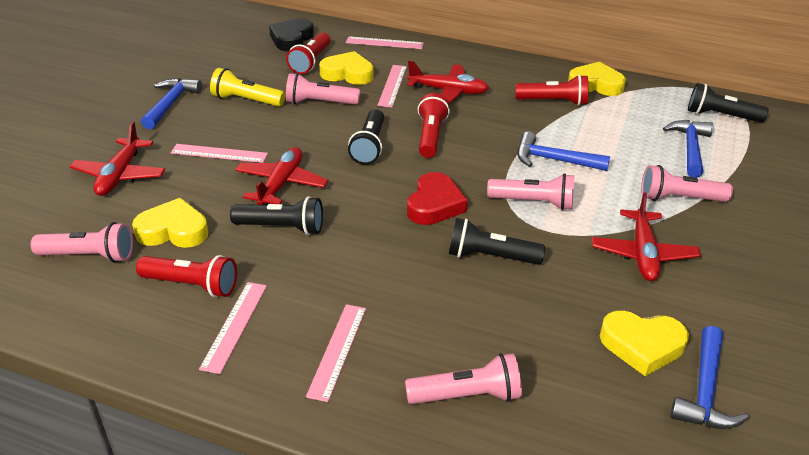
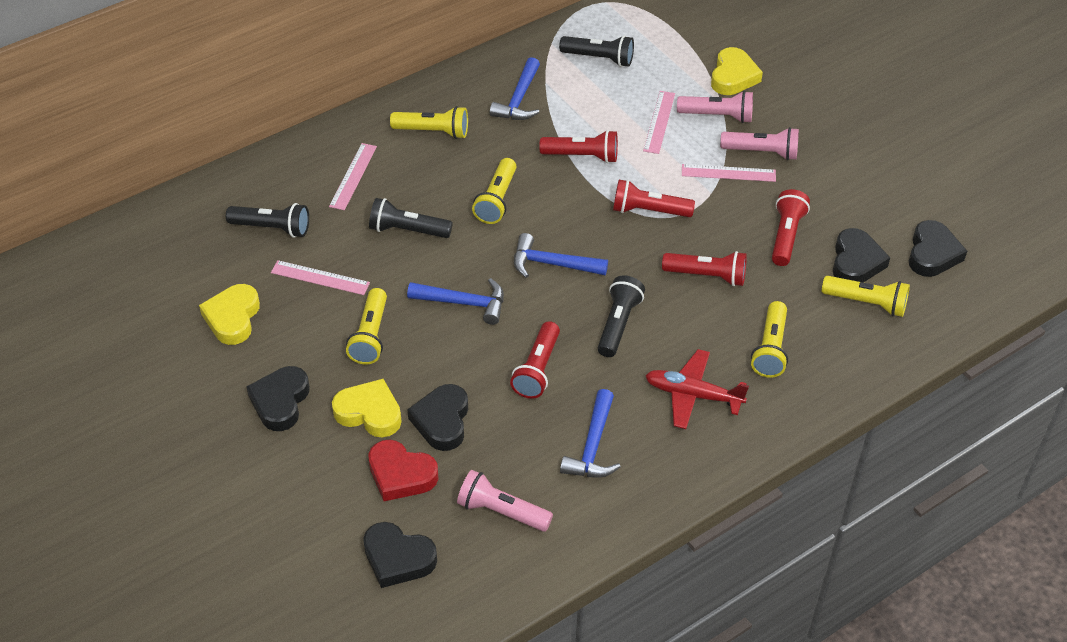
black heart: 1 -> 5
pink flashlight: 5 -> 3
pink ruler: 5 -> 4
red flashlight: 4 -> 5
red plane: 4 -> 1
yellow flashlight: 1 -> 5
yellow heart: 4 -> 3

